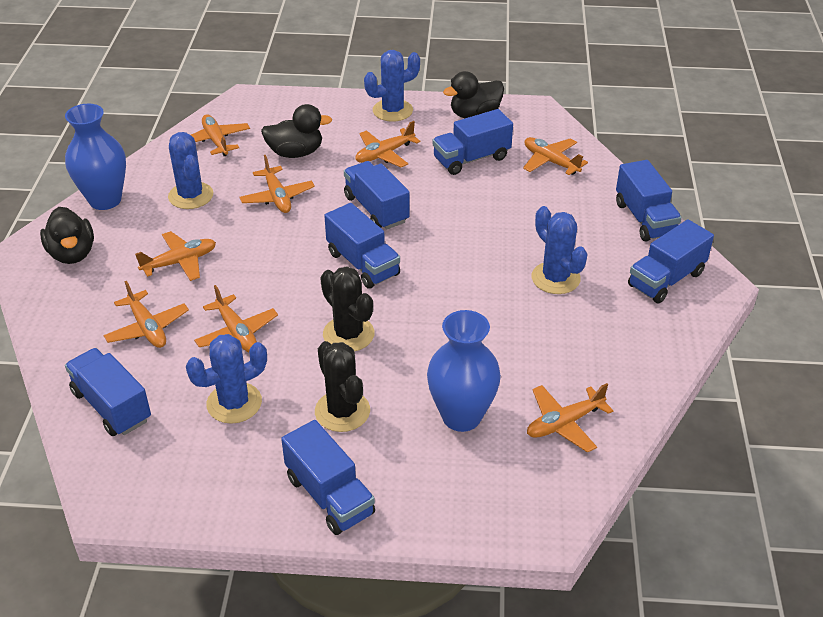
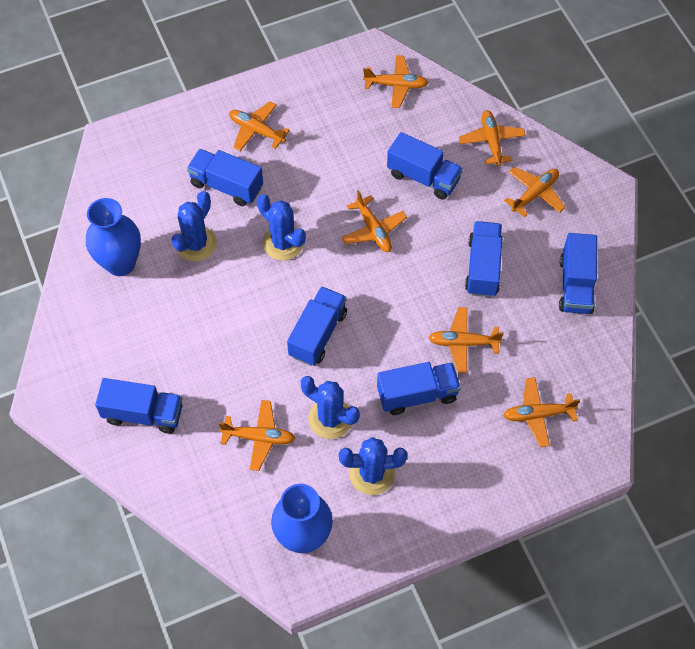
black cactus: 2 -> 0
black duck: 3 -> 0

